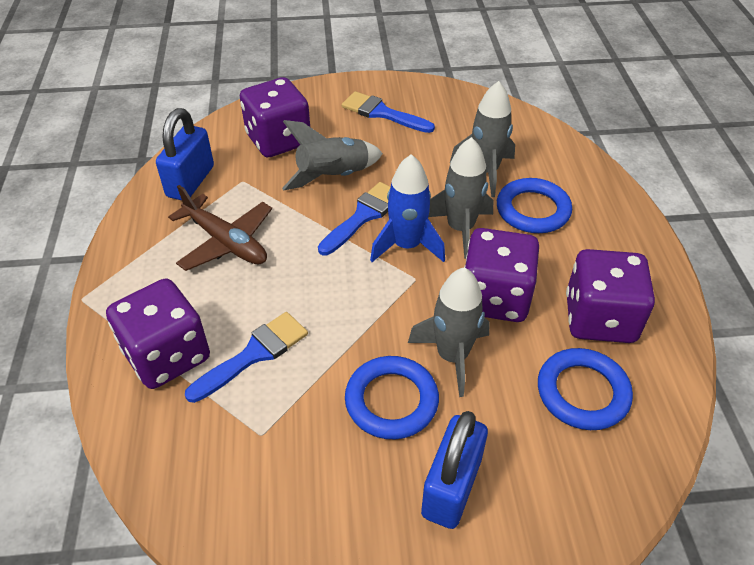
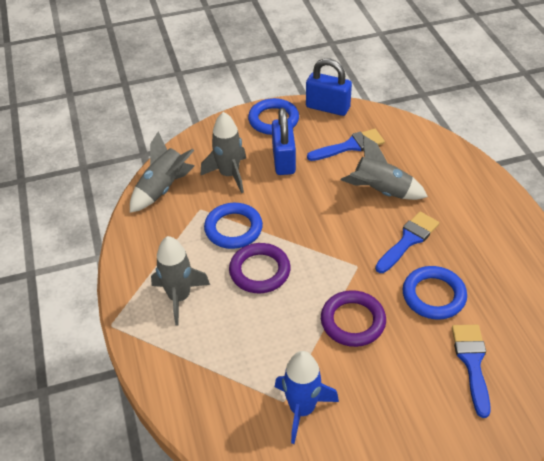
brown plane: 1 -> 0
purple dice: 4 -> 0
purple ring: 0 -> 2

